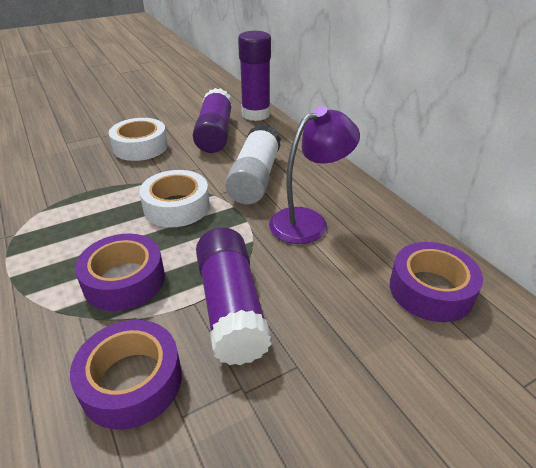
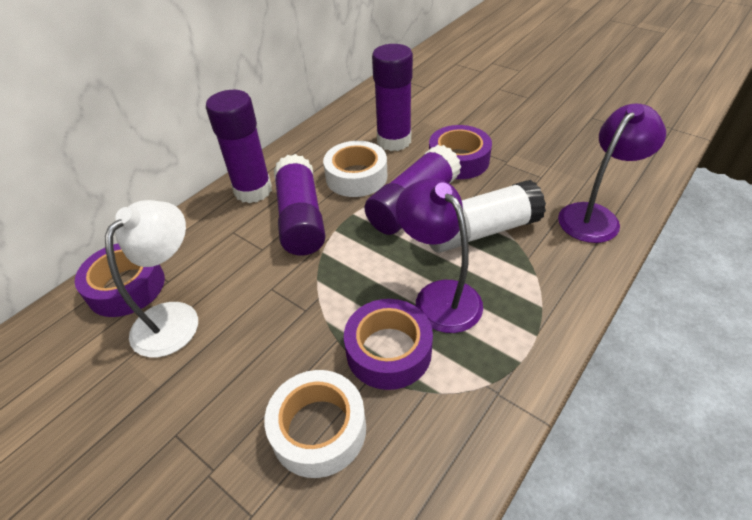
purple glue stick: 3 -> 4
purple lamp: 1 -> 2
white lamp: 0 -> 1

